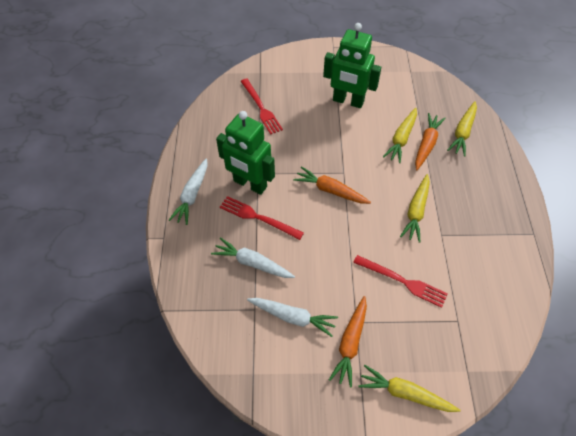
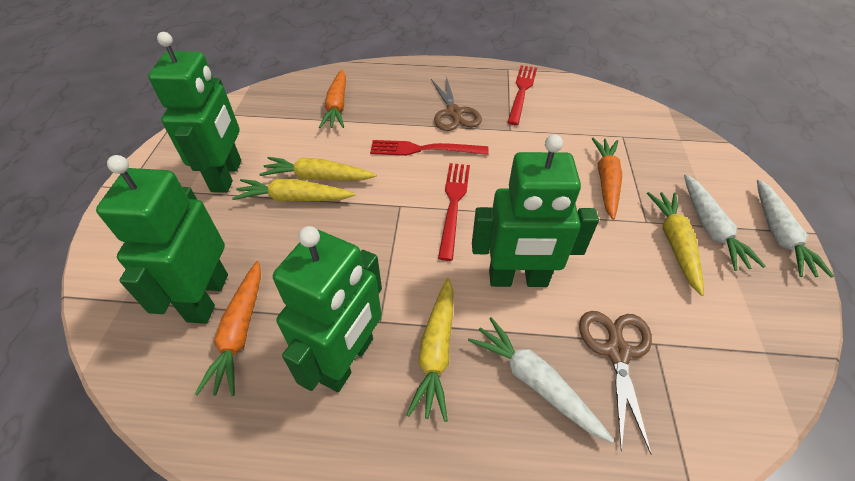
brown scissors: 0 -> 2
green robot: 2 -> 4

